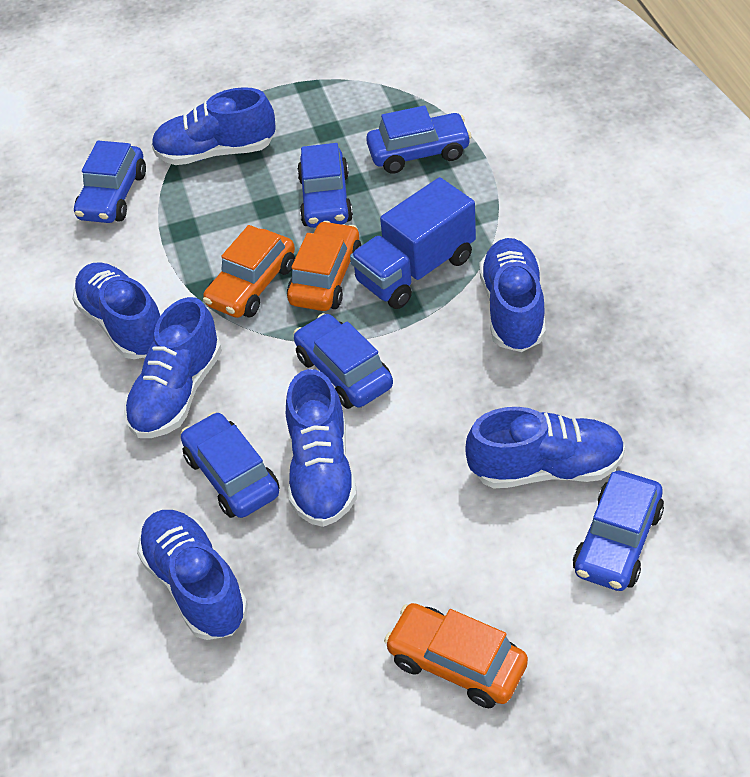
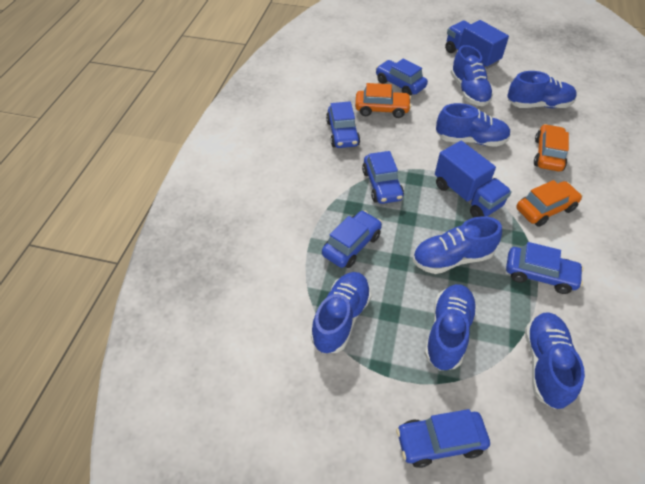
blue truck: 1 -> 2

